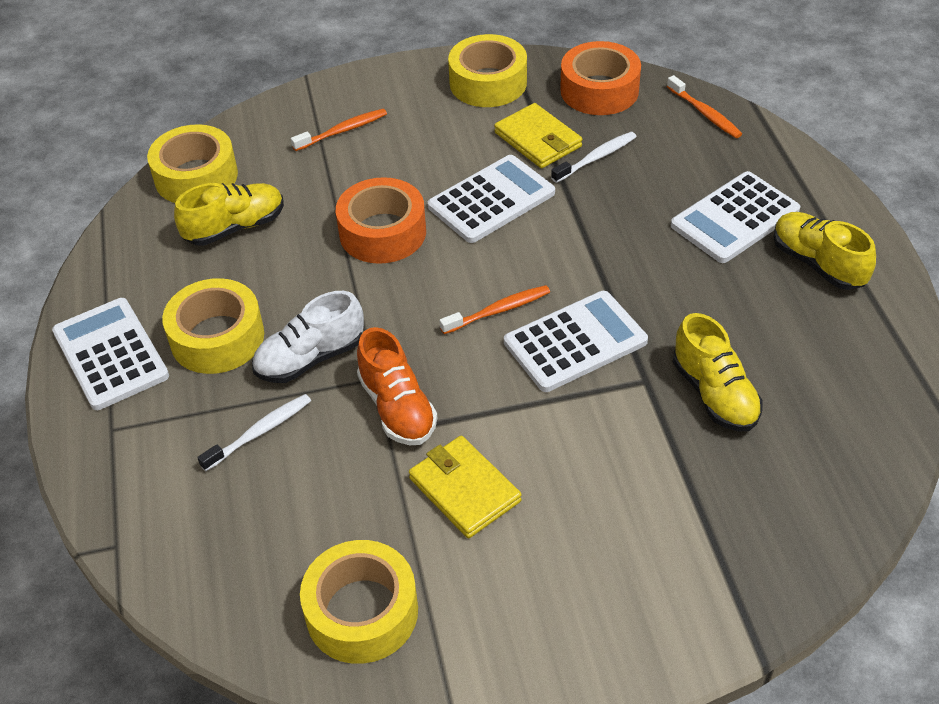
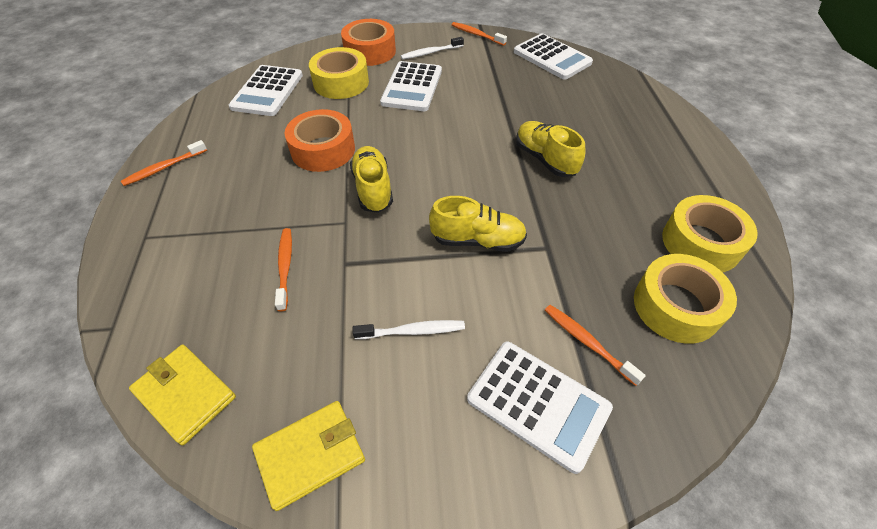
orange shoe: 1 -> 0
orange toothbrush: 3 -> 4
white shoe: 1 -> 0
yellow tape: 4 -> 3

